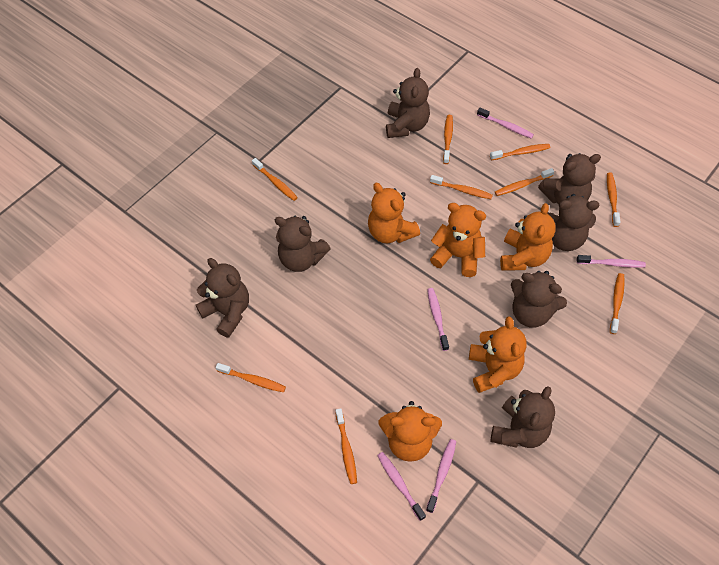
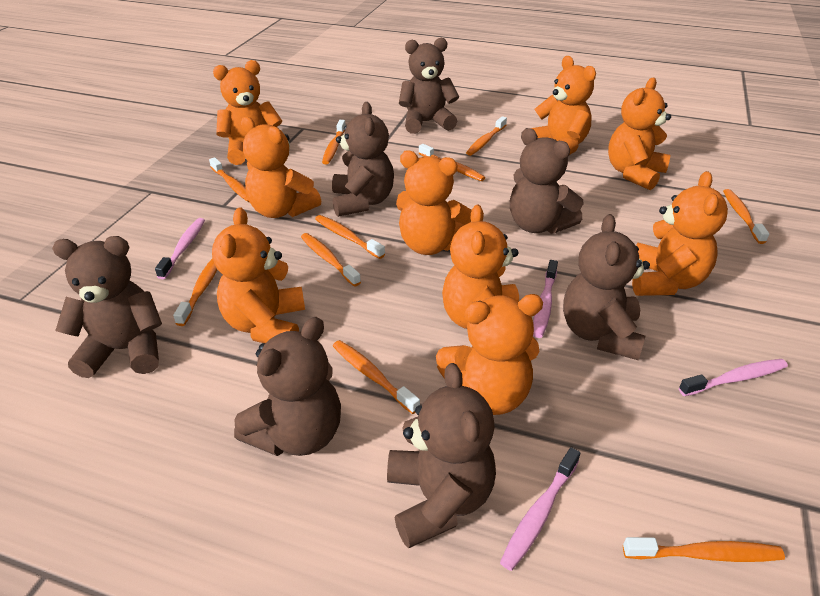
orange teddy bear: 5 -> 9
orange toothbrush: 9 -> 10
pink toothbrush: 5 -> 4

